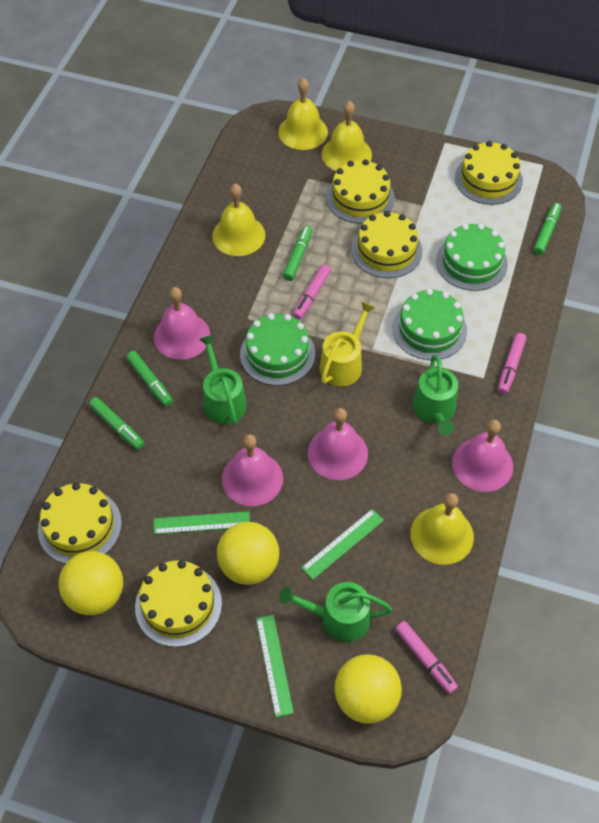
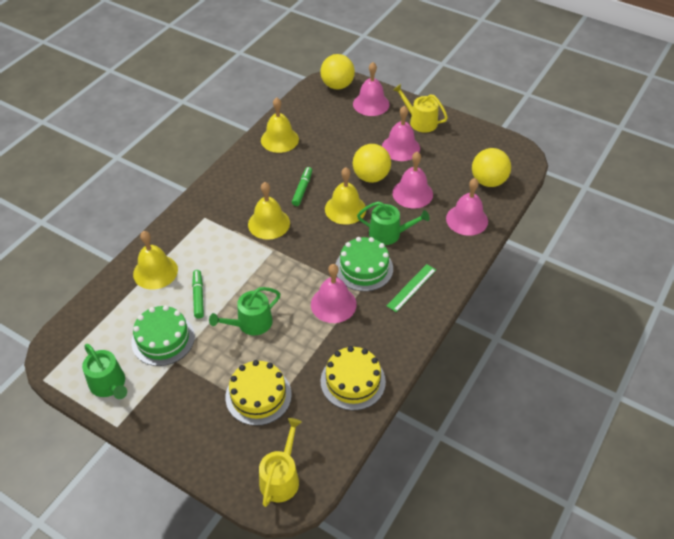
green cake: 3 -> 2
green marker: 4 -> 2
green ruler: 3 -> 1
pink bell: 4 -> 5
pink marker: 3 -> 0
yellow cake: 5 -> 2
yellow watering can: 1 -> 2

